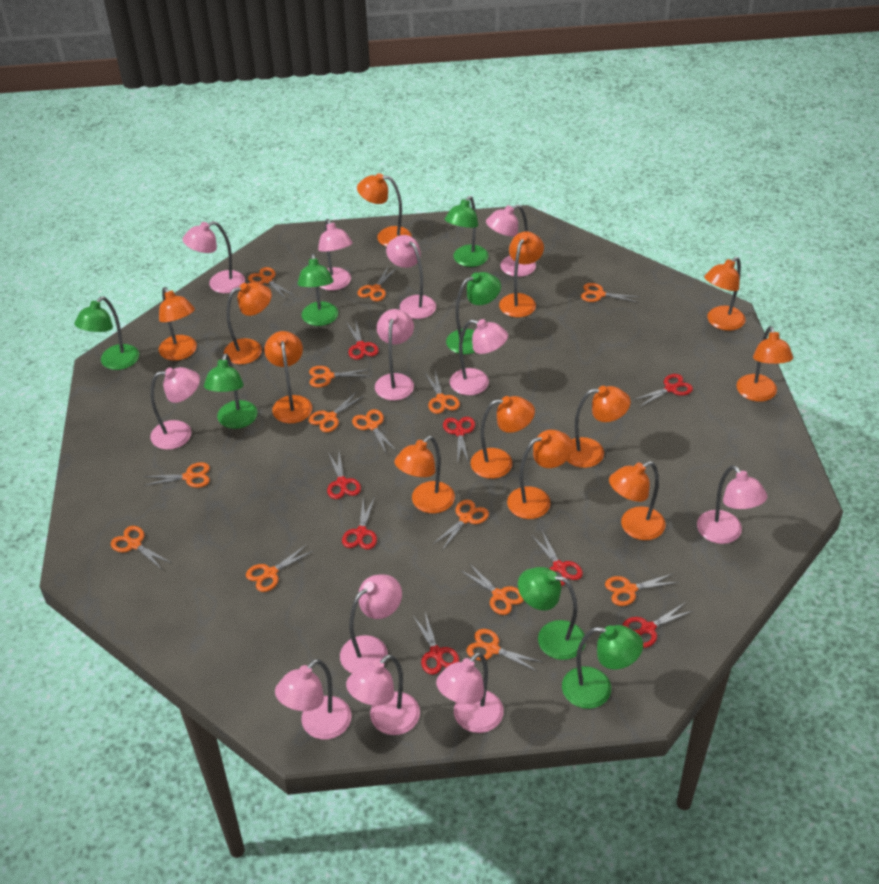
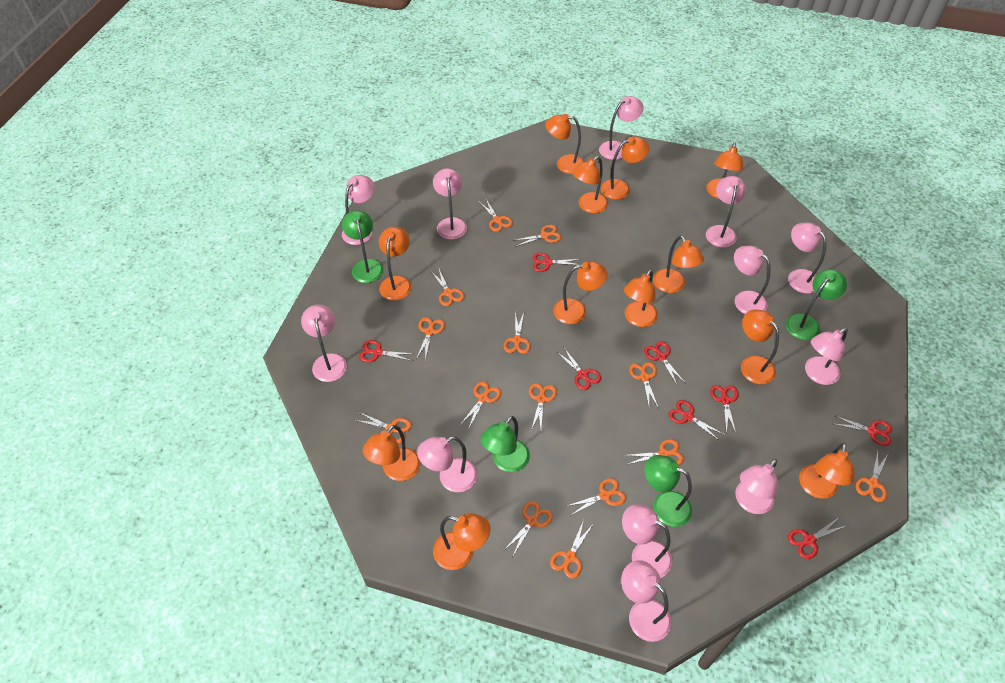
green lamp: 7 -> 4

